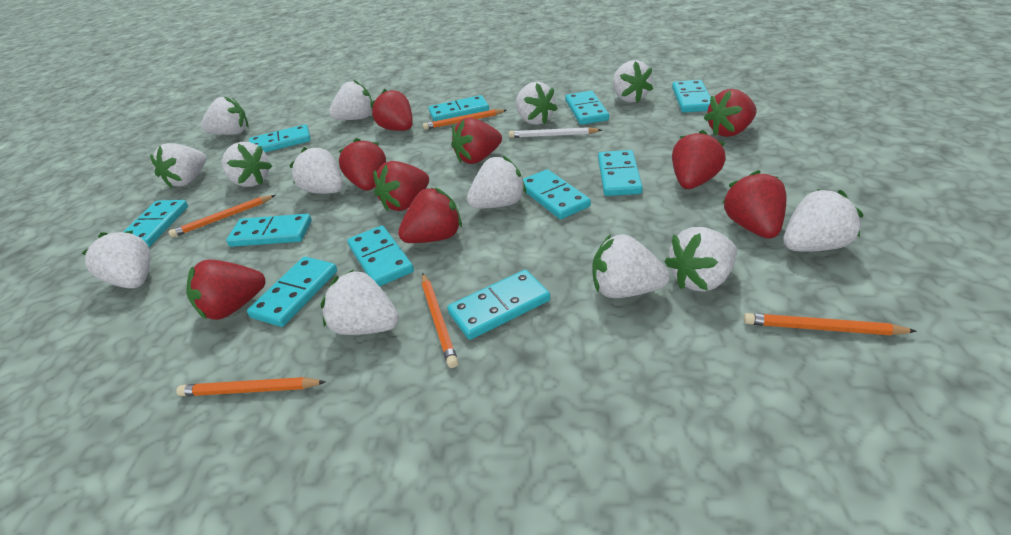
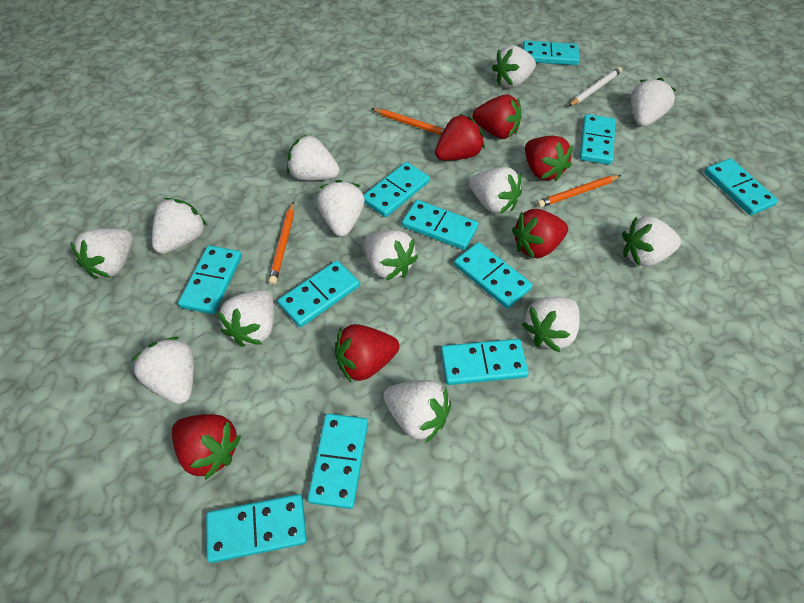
orange pencil: 5 -> 3
red strawberry: 9 -> 6

